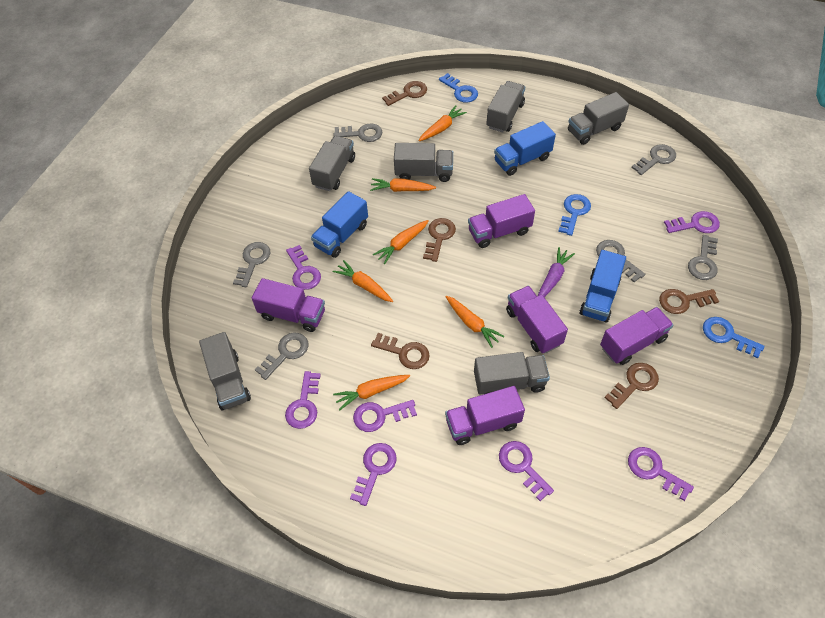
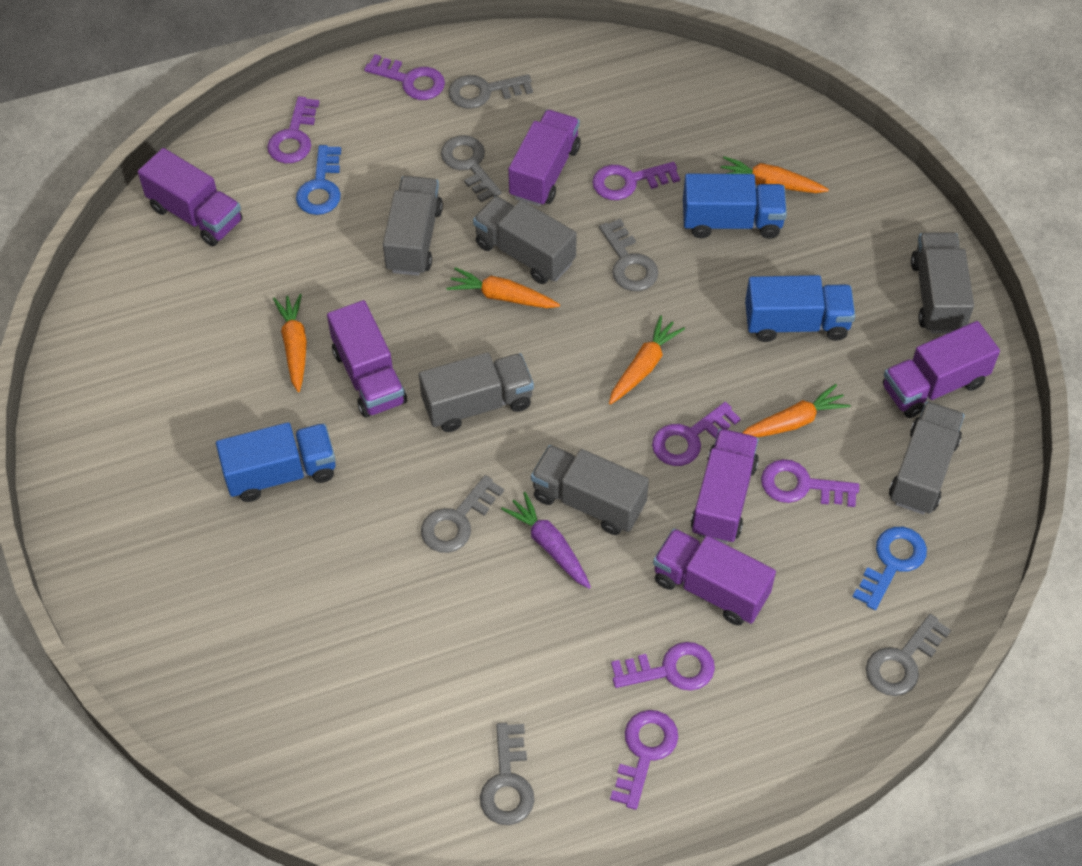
blue key: 3 -> 2
brown key: 5 -> 0
orange carrot: 6 -> 5
purple truck: 5 -> 6

